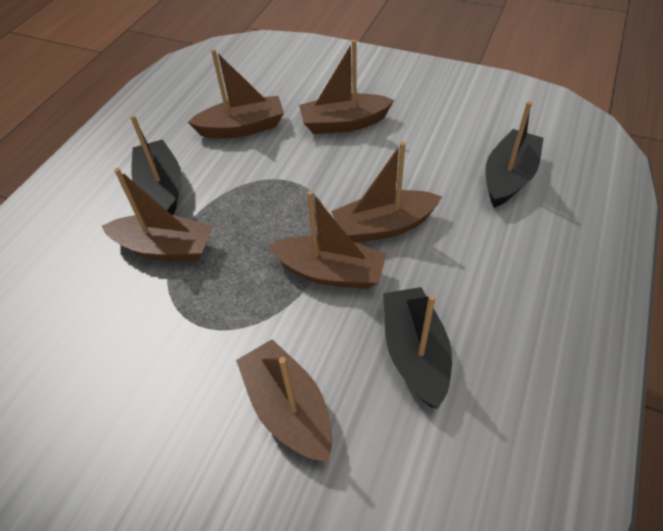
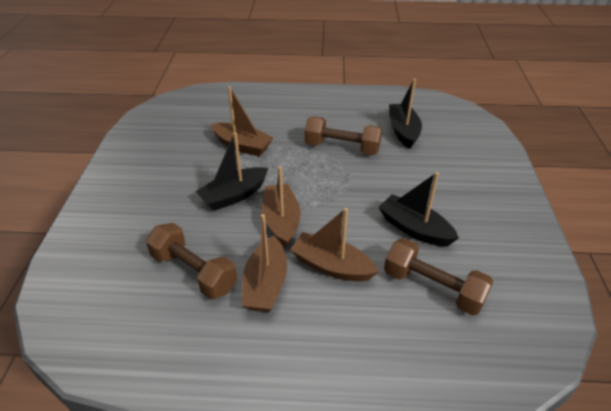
brown boat: 6 -> 4
brown dumbbell: 0 -> 3

